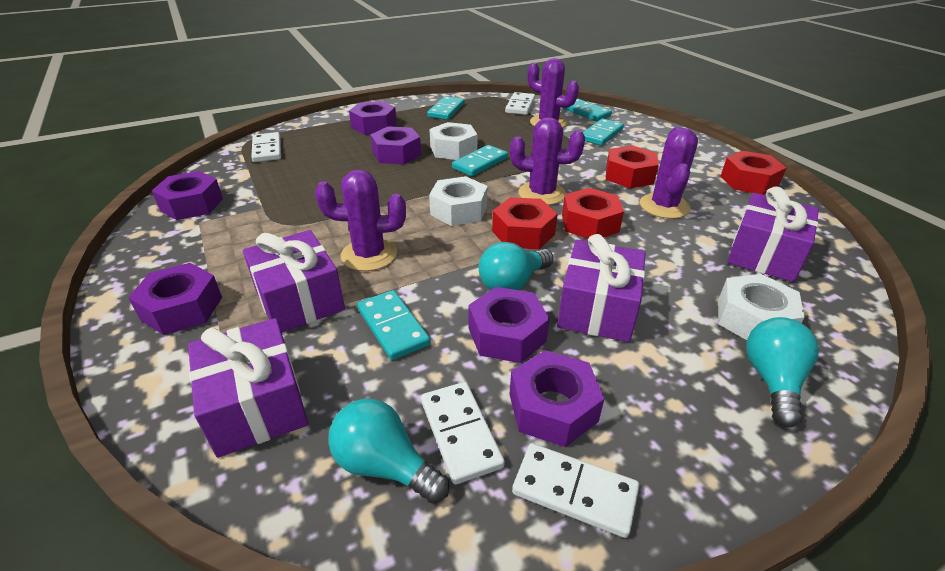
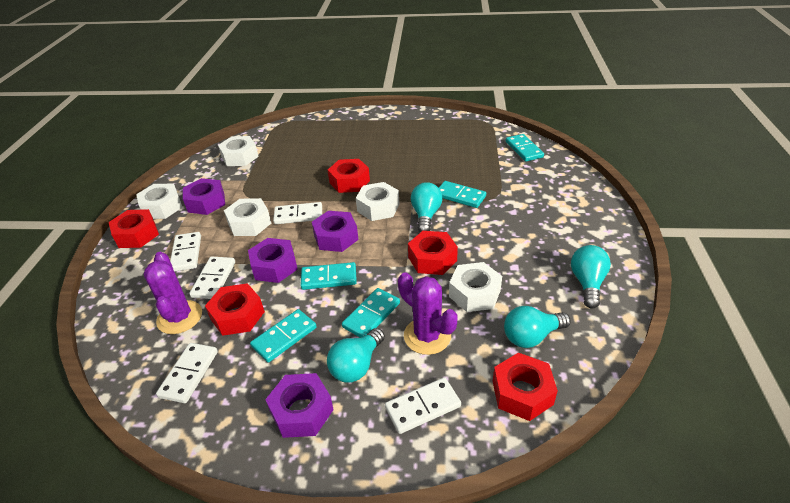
purple cactus: 4 -> 2
purple gift: 4 -> 0
purple nut: 6 -> 4
red nut: 4 -> 5
turquoise light bulb: 3 -> 4
white domino: 4 -> 5
white nut: 3 -> 5

